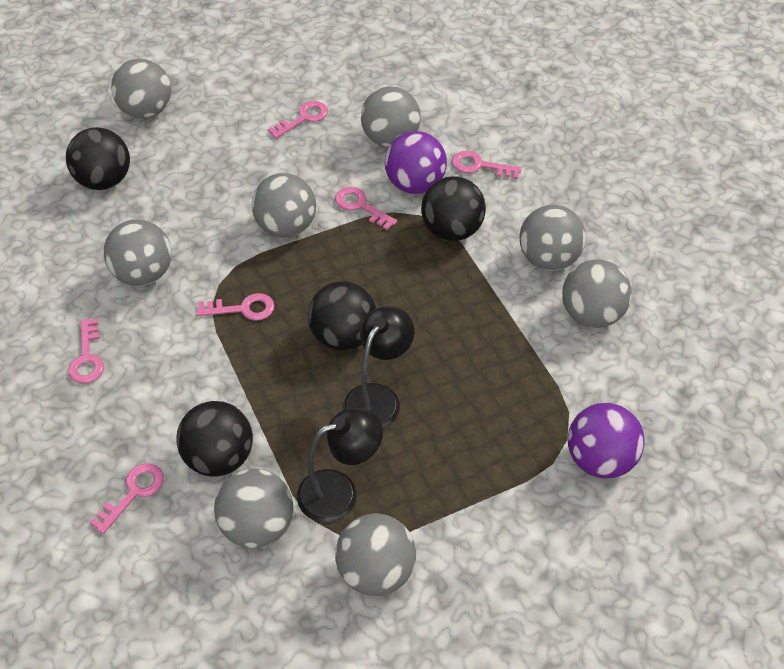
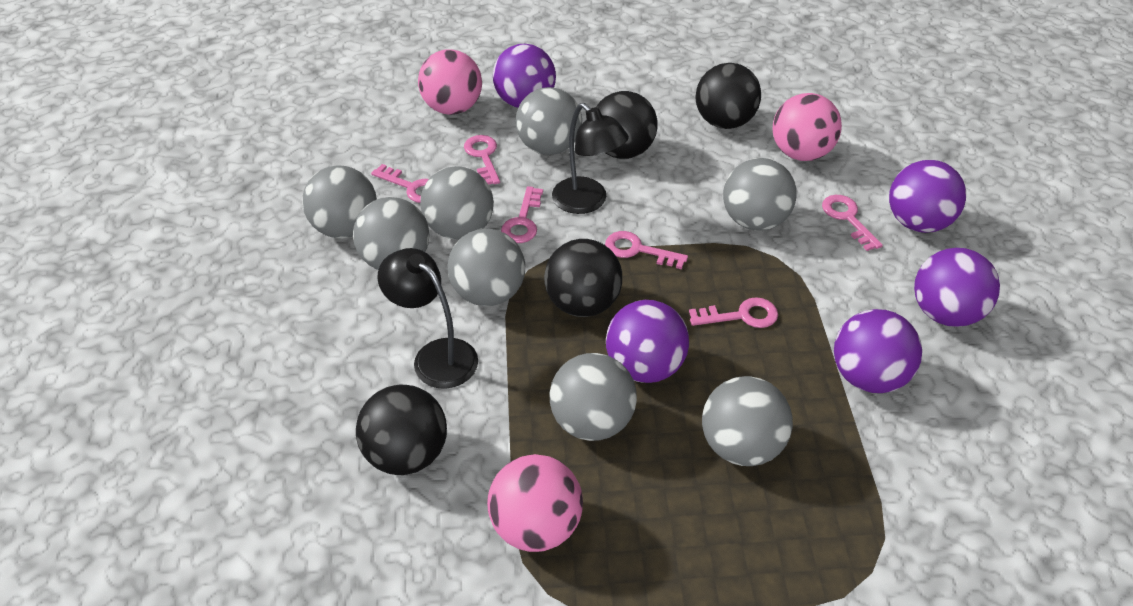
pink ball: 0 -> 3
purple ball: 2 -> 5

